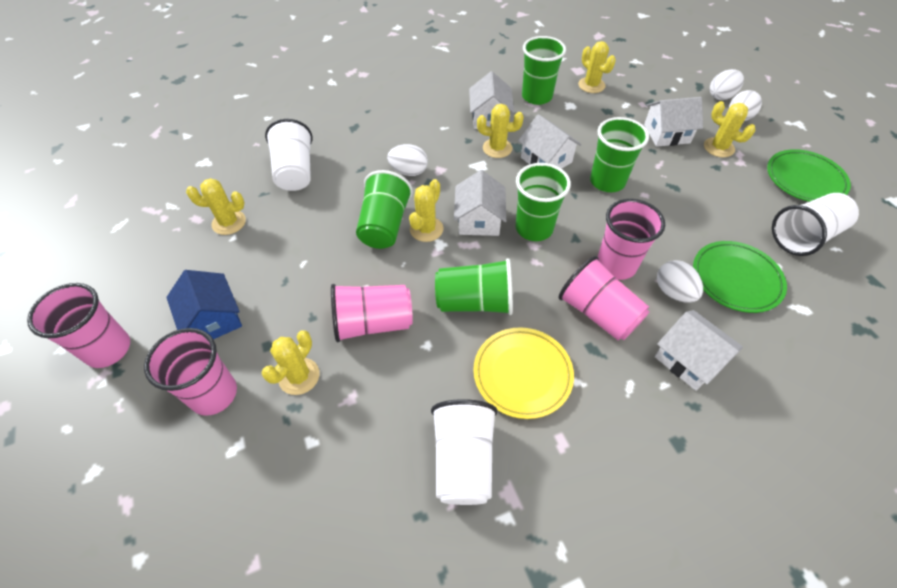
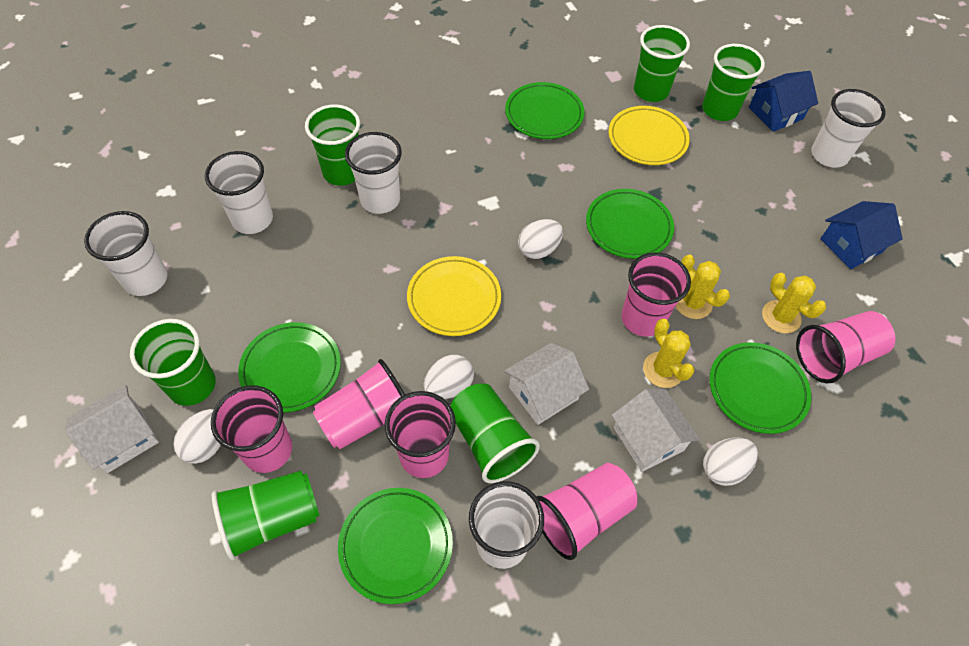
blue house: 1 -> 2
green cup: 5 -> 6
green plate: 2 -> 5
pink cup: 5 -> 6
white cup: 3 -> 5
white house: 5 -> 3
yellow cactus: 6 -> 3
yellow plate: 1 -> 2

